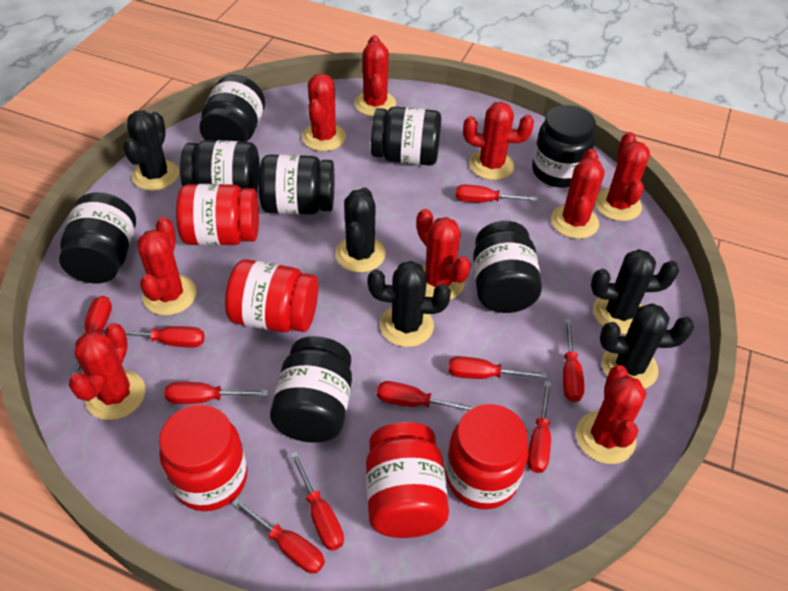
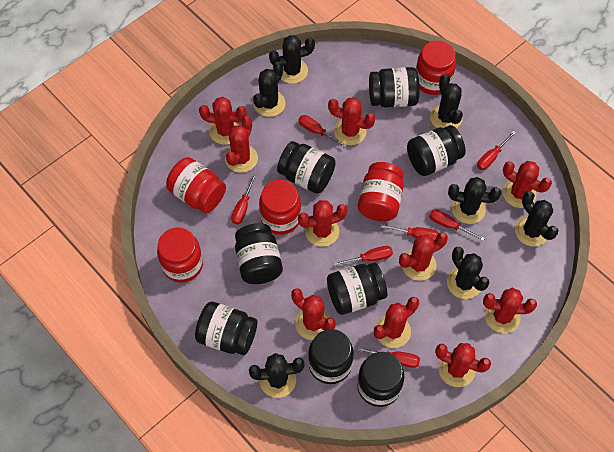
black cactus: 5 -> 7
red cactus: 9 -> 10
red screwdriver: 10 -> 7

